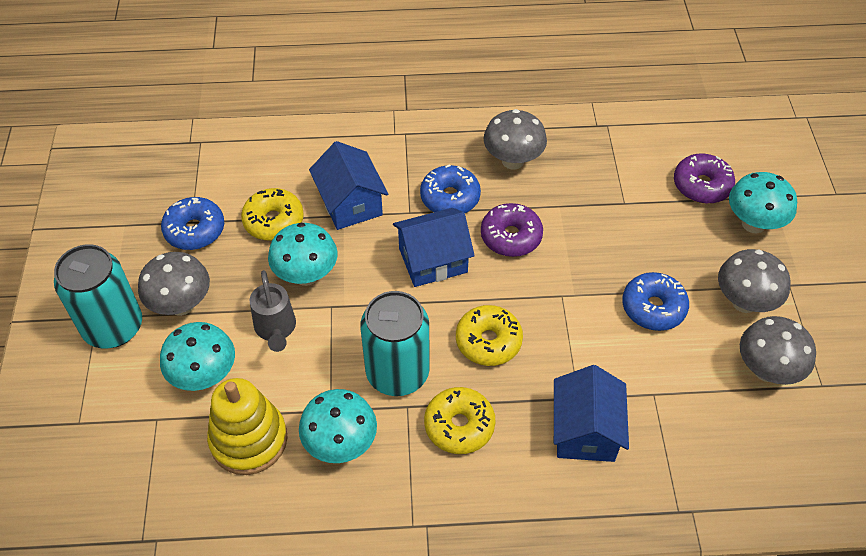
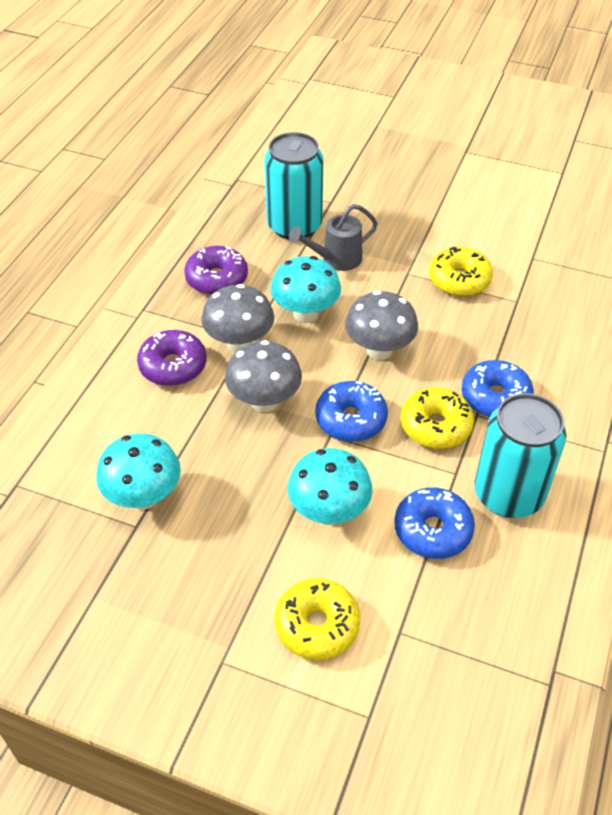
blue house: 3 -> 0
grey mushroom: 4 -> 3
turquoise mushroom: 4 -> 3
yellow stacking toy: 1 -> 0

